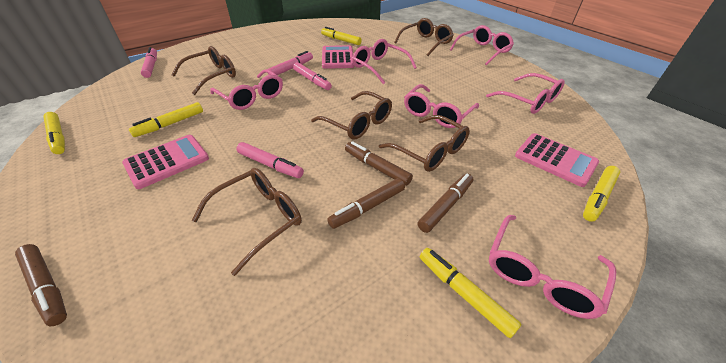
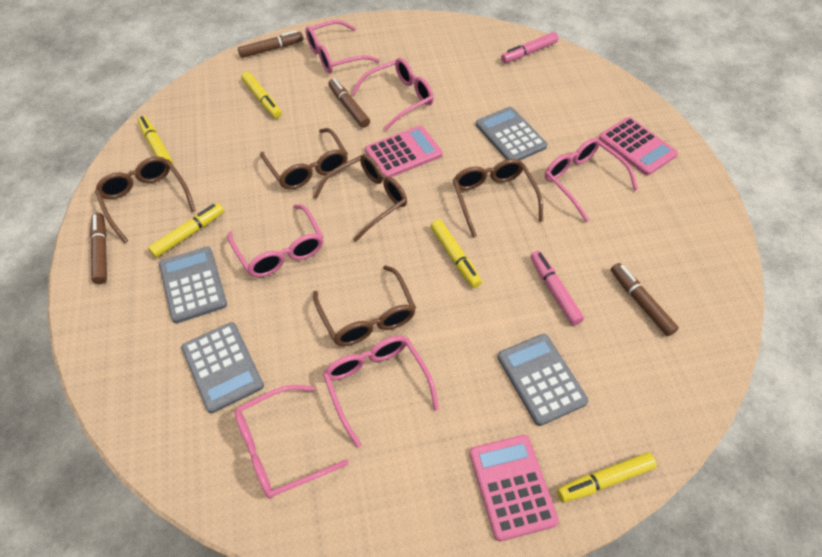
grey calculator: 0 -> 4
pink marker: 4 -> 2

